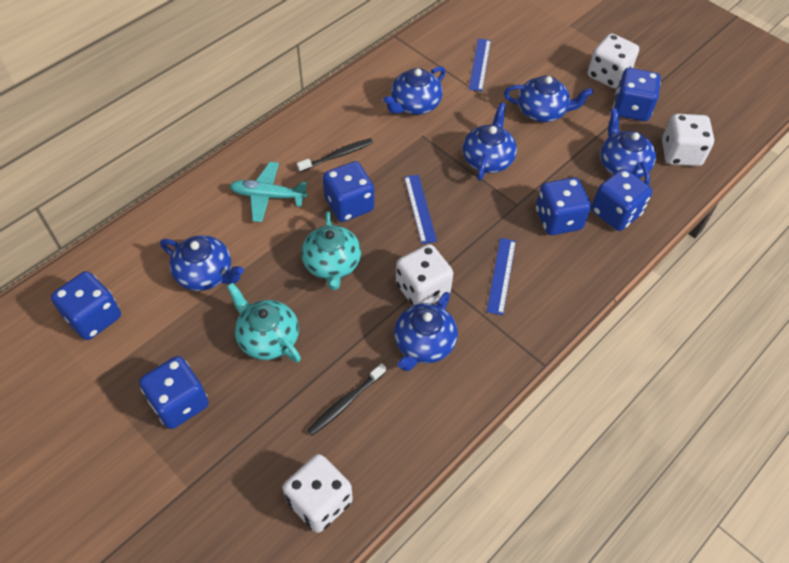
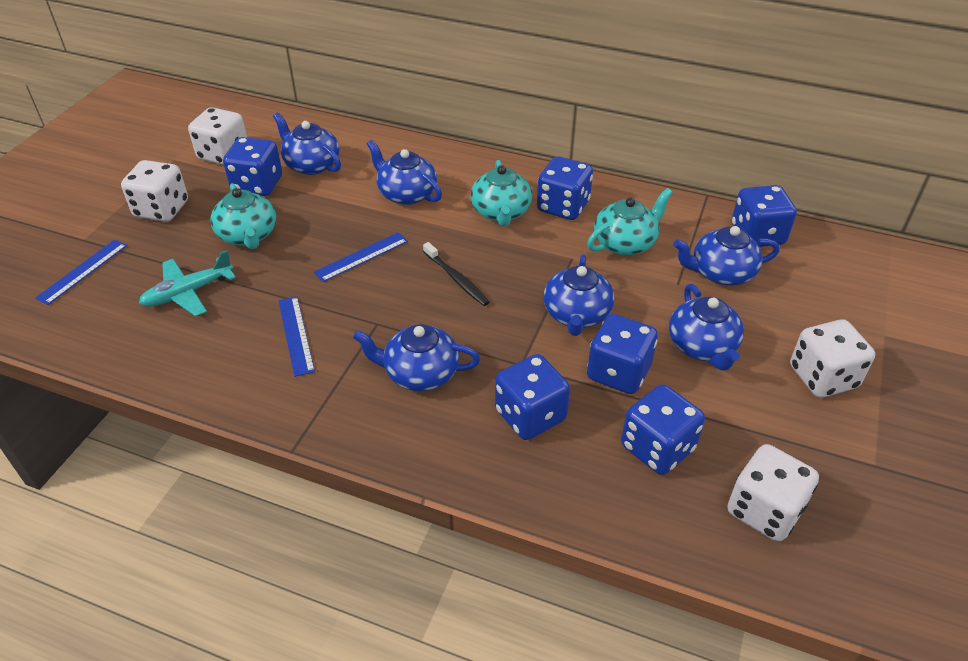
black toothbrush: 2 -> 1
turquoise teapot: 2 -> 3

